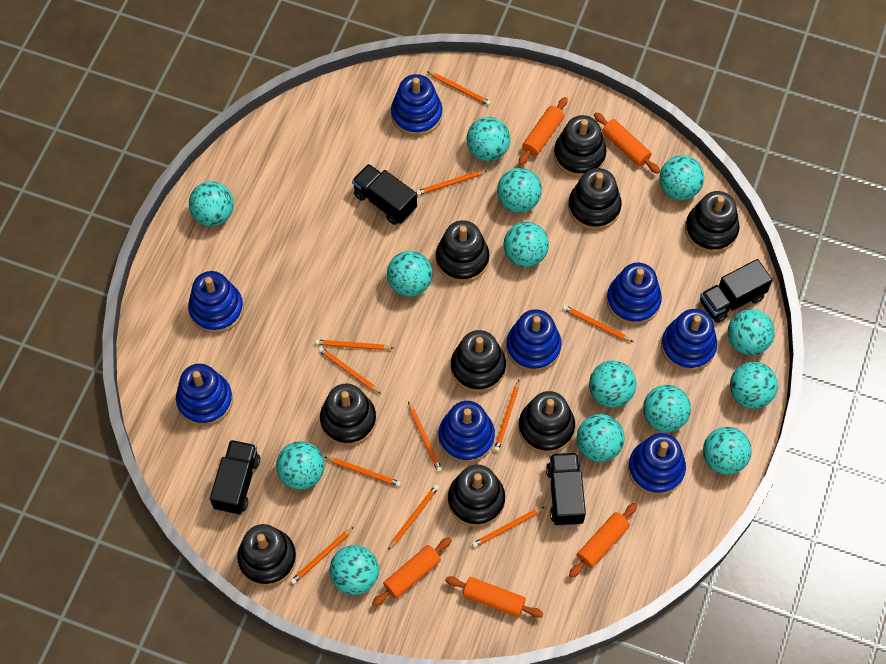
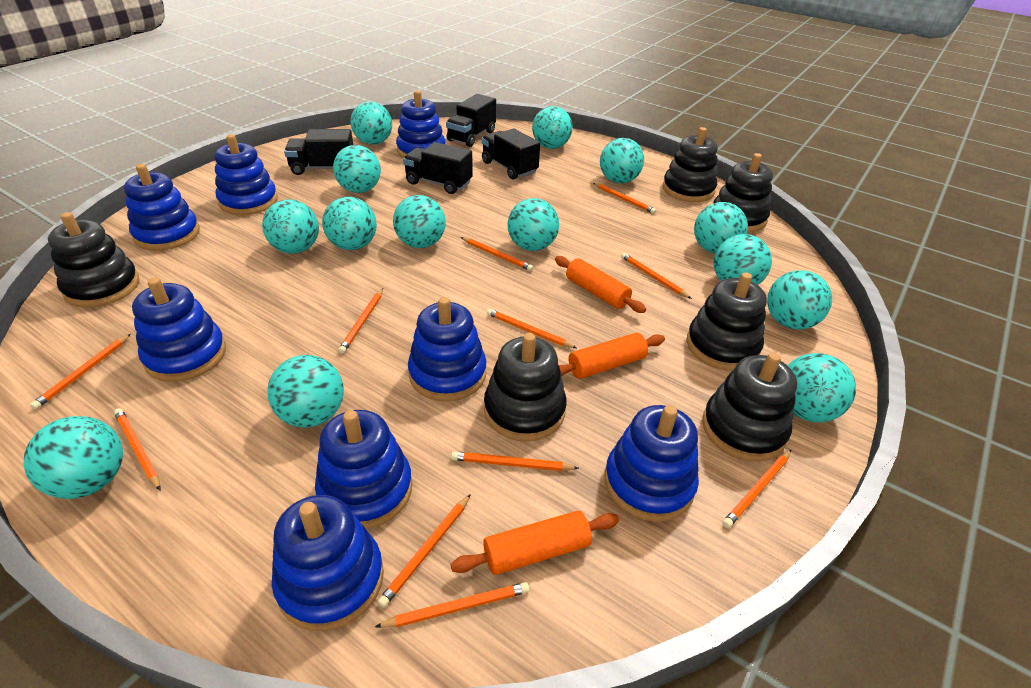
black stacking toy: 9 -> 6
orange rolling pin: 5 -> 3

